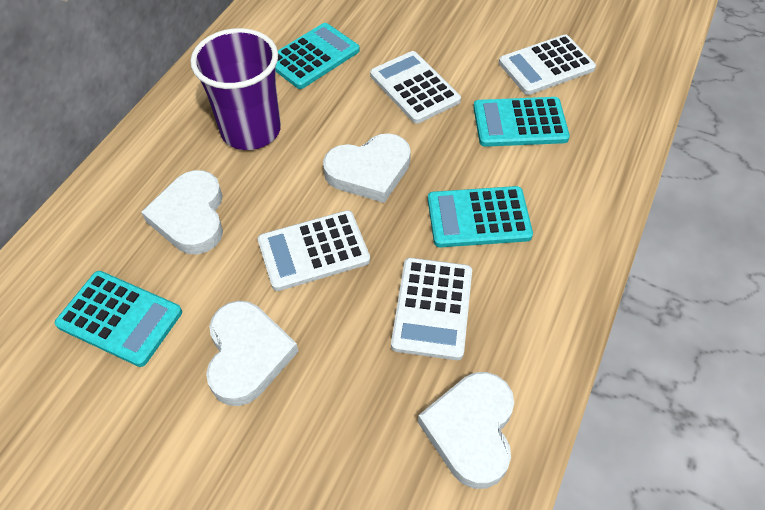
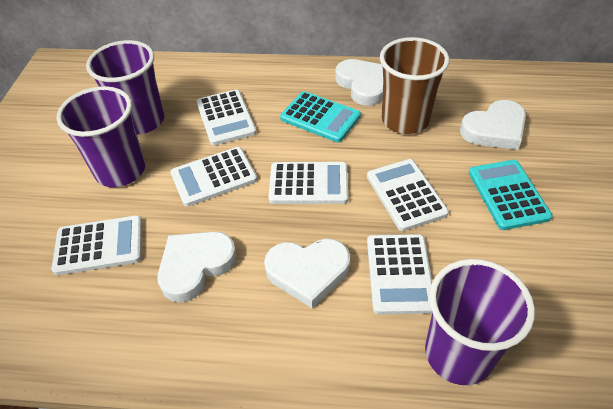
brown cup: 0 -> 1
purple cup: 1 -> 3
turquoise calculator: 4 -> 2
white calculator: 4 -> 6

